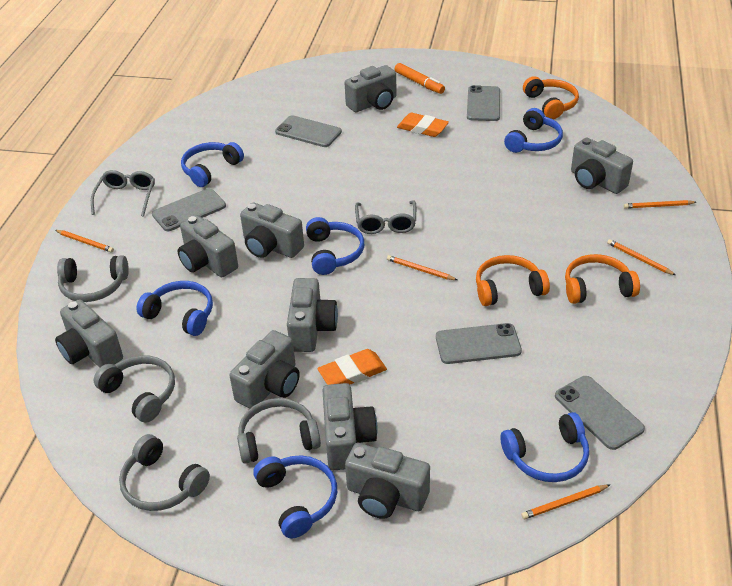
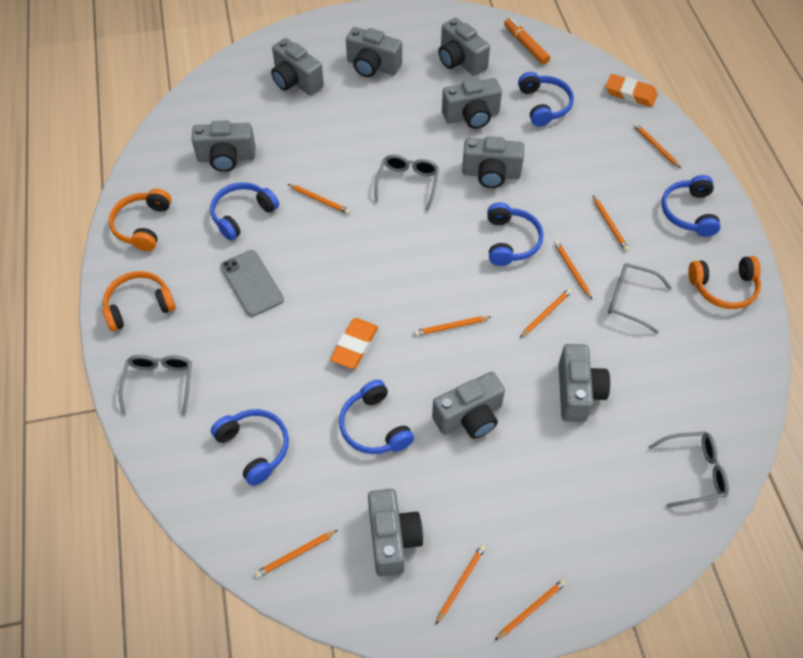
grey glasses: 2 -> 4
grey headphones: 4 -> 0
grey phone: 5 -> 1
orange pencil: 5 -> 9

